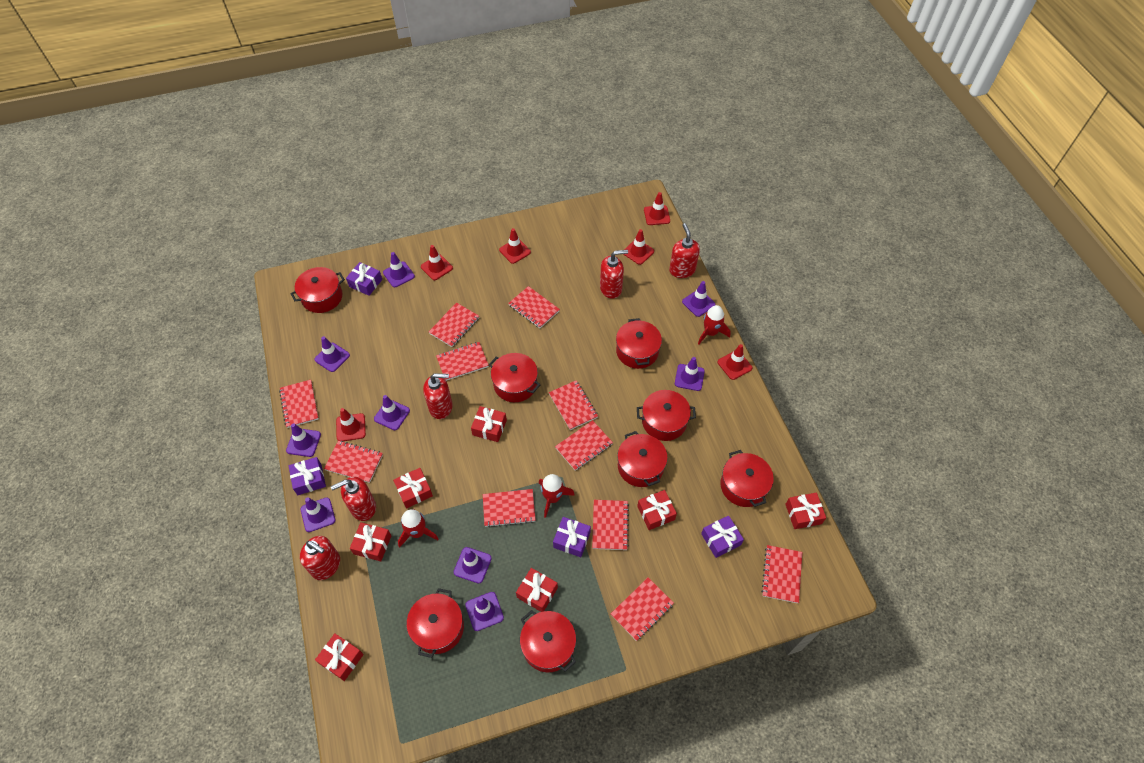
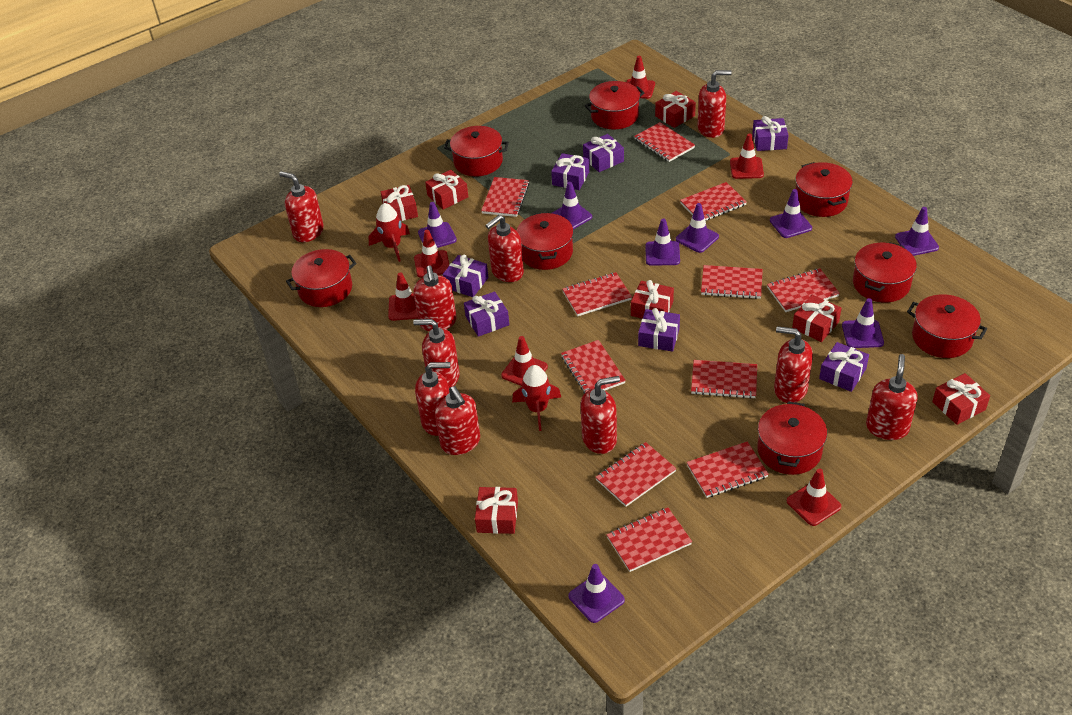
purple gift: 4 -> 7
purple traffic cone: 9 -> 8
red rocket: 3 -> 2
red soap dispenser: 5 -> 10

